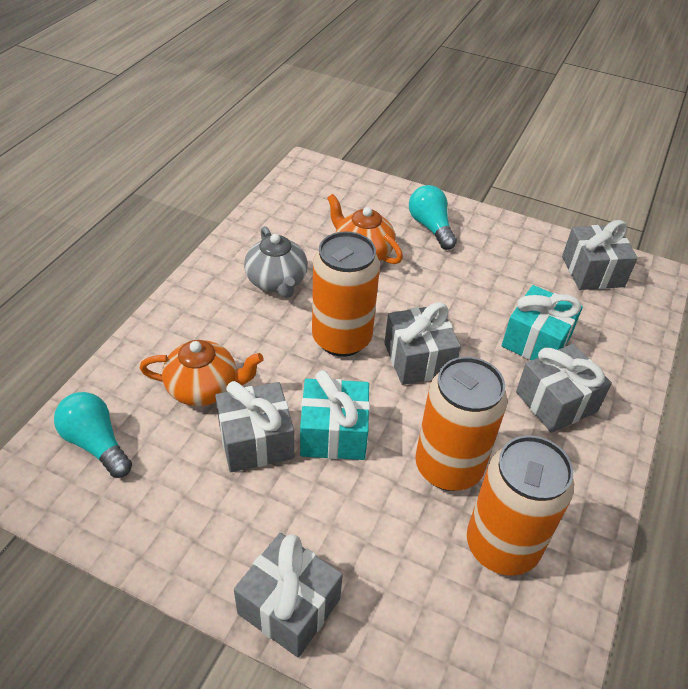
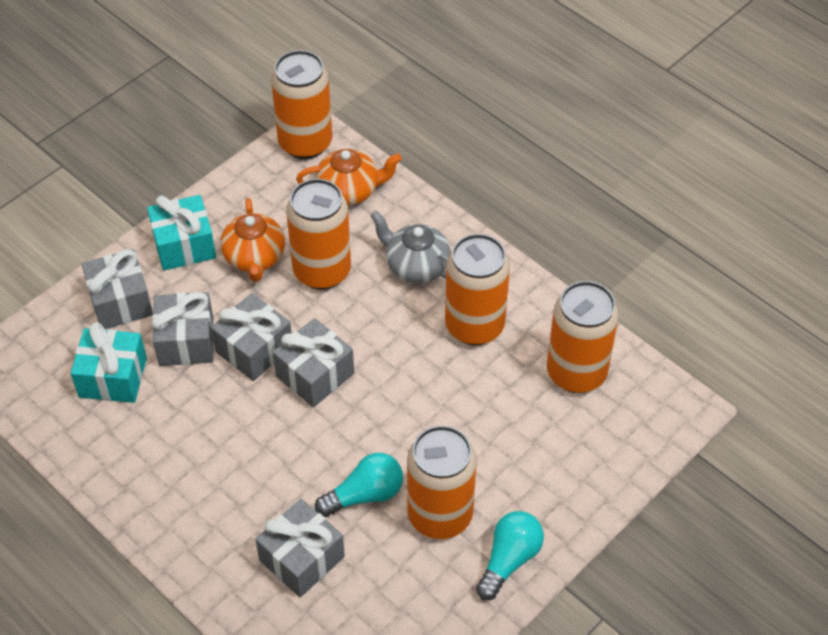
orange can: 3 -> 5

